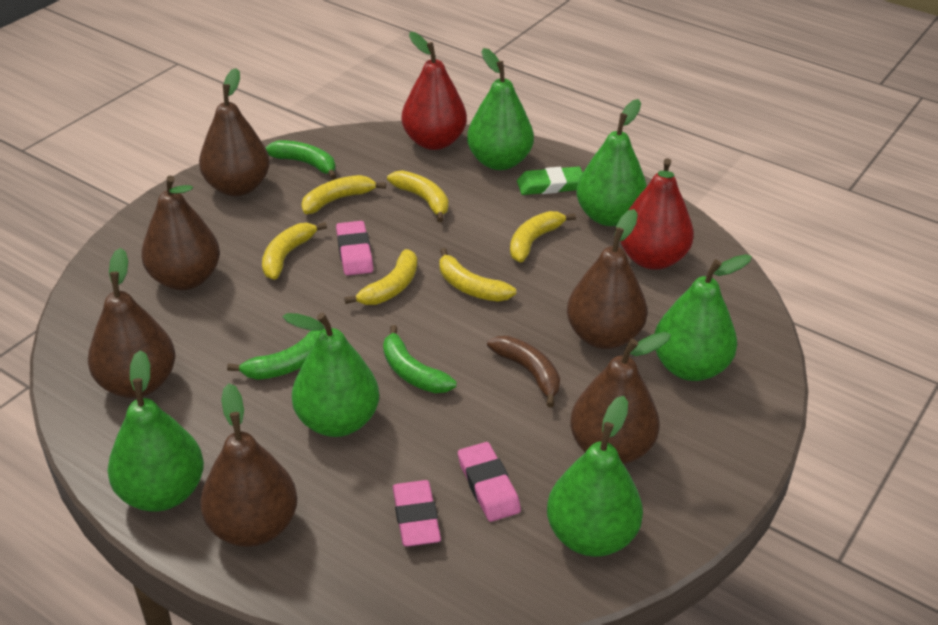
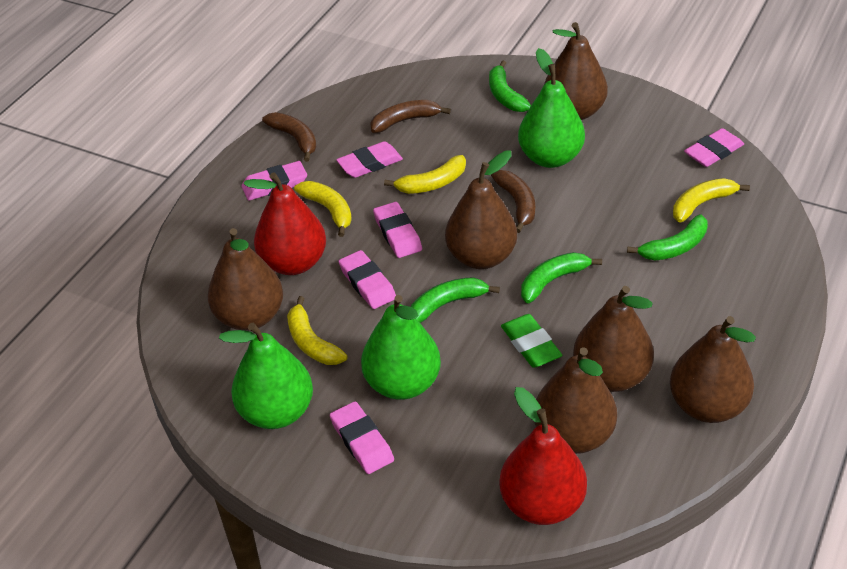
brown banana: 1 -> 3
green banana: 3 -> 4
green pear: 6 -> 3
pink eraser: 3 -> 6
yellow banana: 6 -> 4

